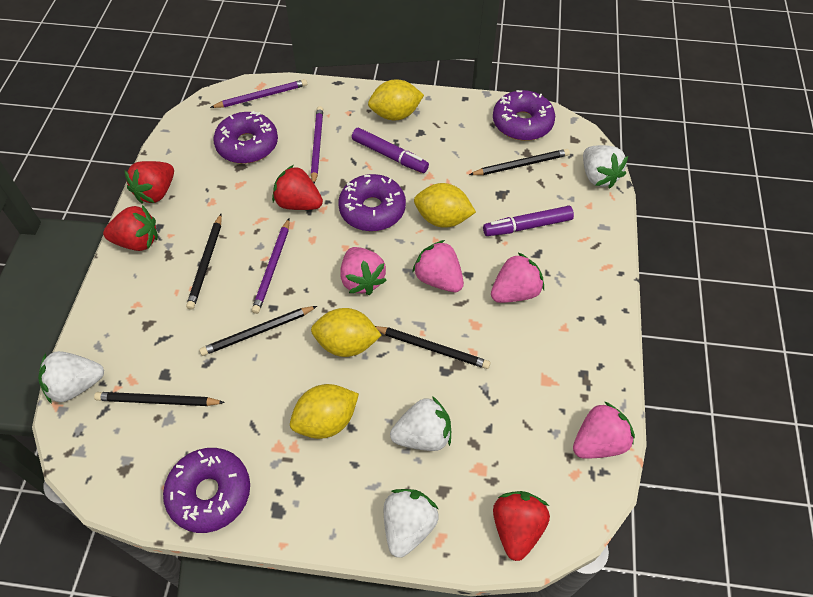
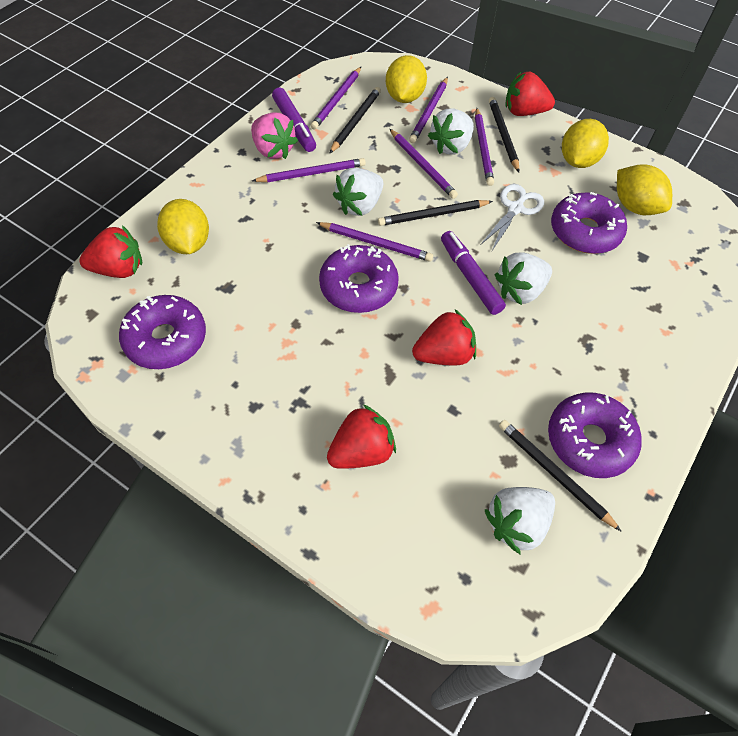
black pencil: 5 -> 4
pink strawberry: 4 -> 1
purple pencil: 3 -> 6
white scissors: 0 -> 1

